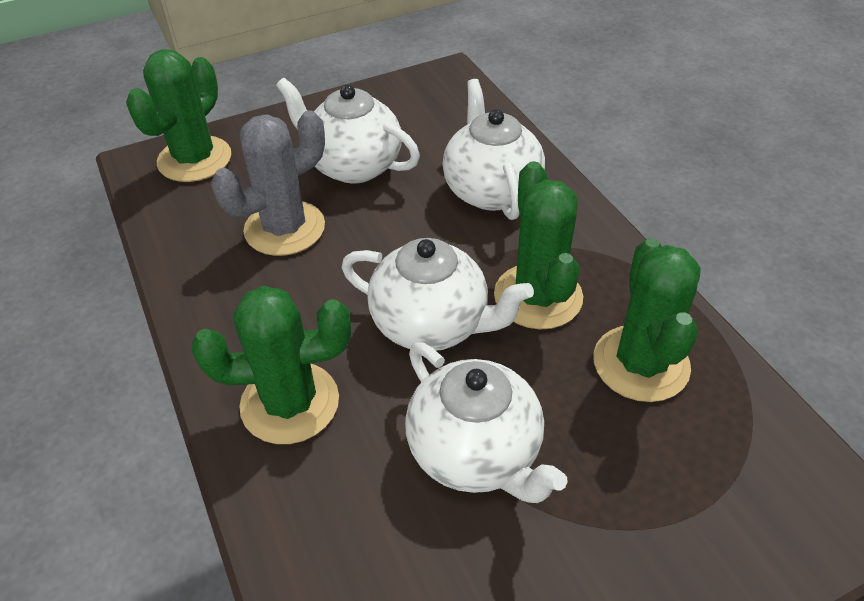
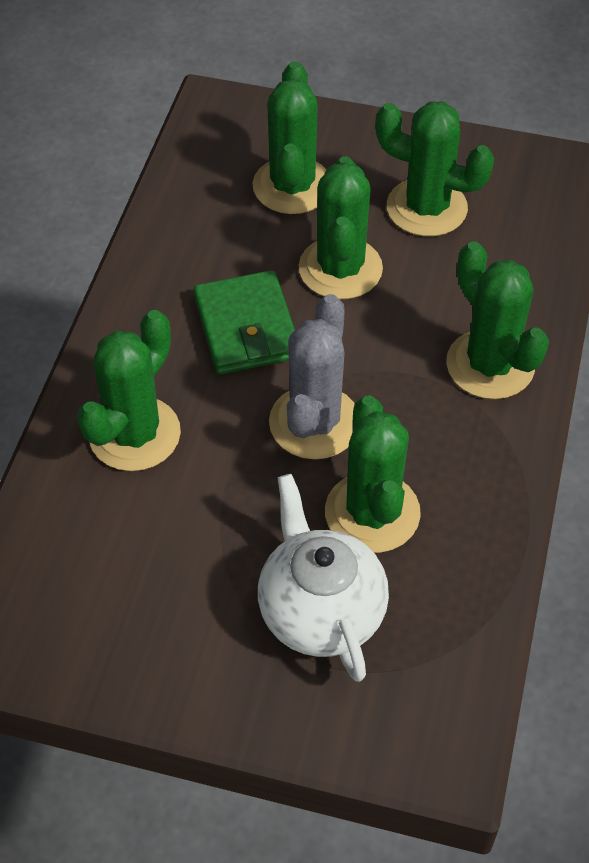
green cactus: 4 -> 6
green wallet: 0 -> 1
white teapot: 4 -> 1

